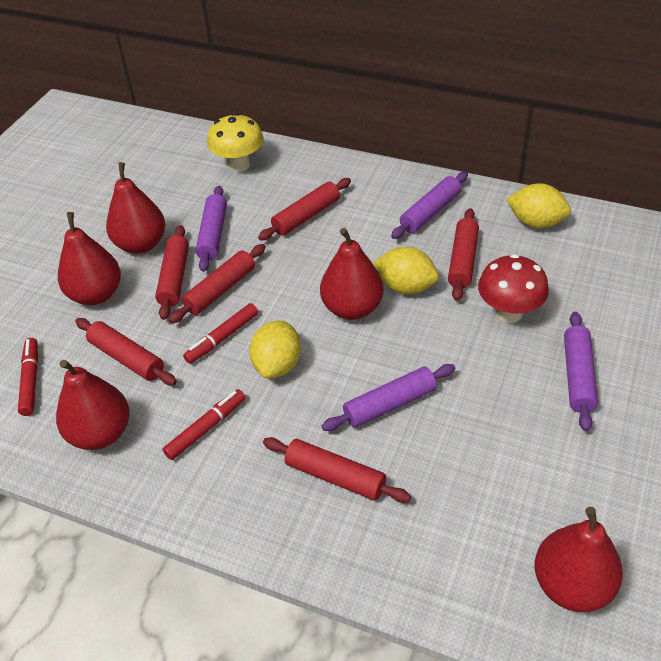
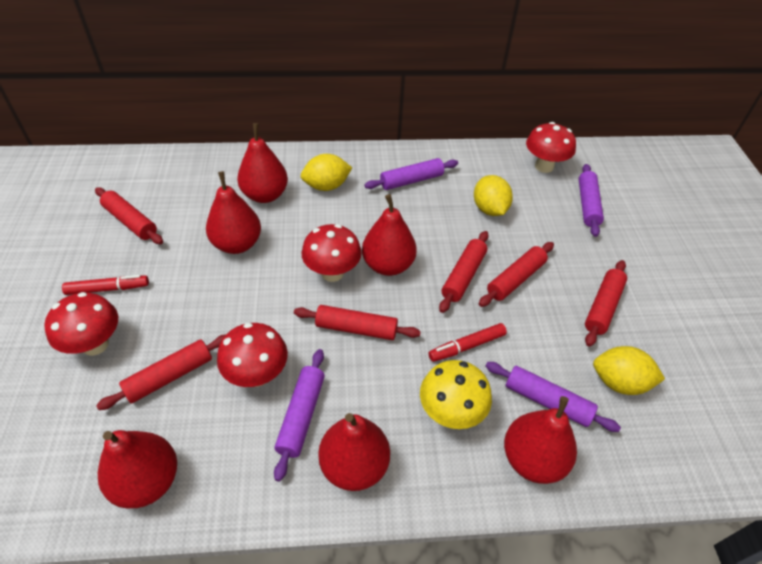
red marker: 3 -> 2
red mushroom: 1 -> 4
red pear: 5 -> 6

